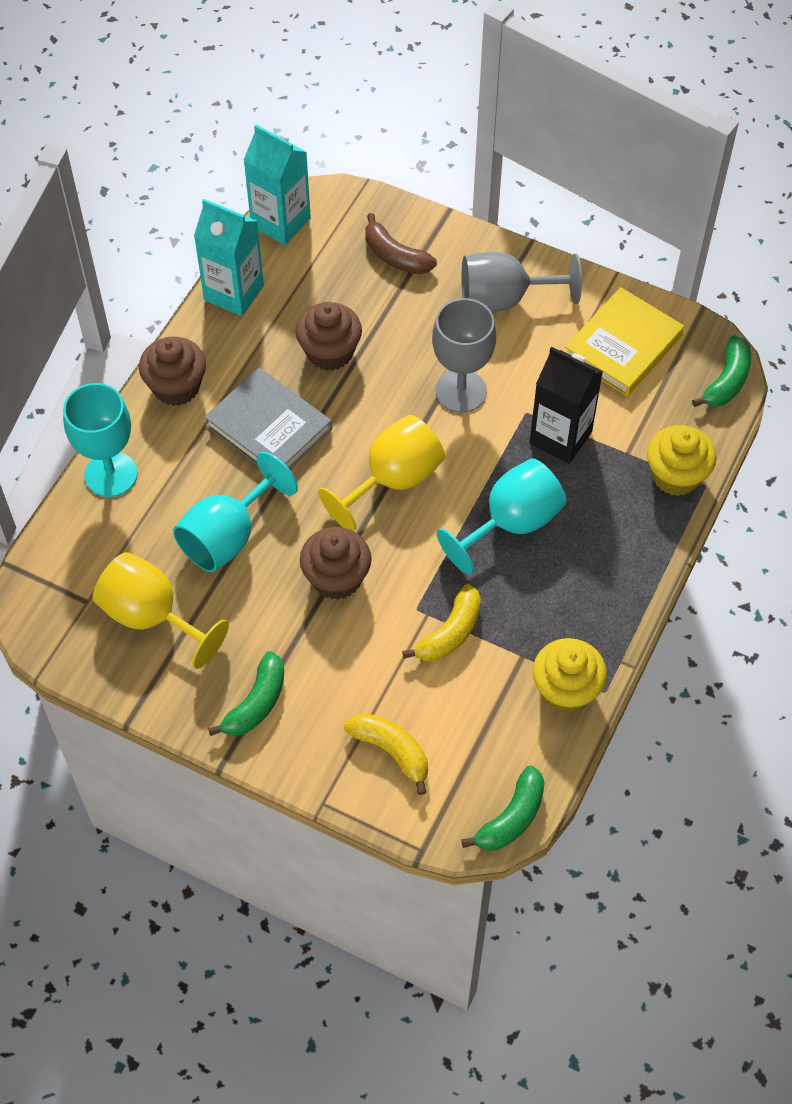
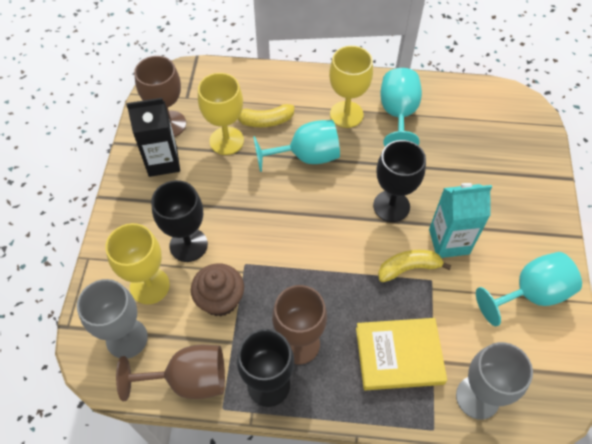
black goblet: 0 -> 3
brown banana: 1 -> 0
brown cupcake: 3 -> 1
brown goblet: 0 -> 3
green banana: 3 -> 0
grey book: 1 -> 0
turquoise carton: 2 -> 1
yellow cupcake: 2 -> 0
yellow goblet: 2 -> 3

